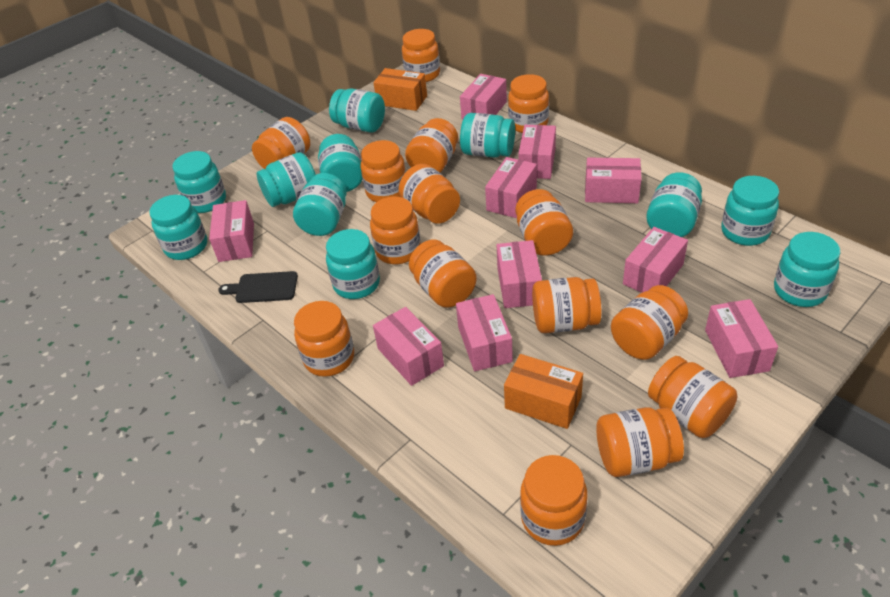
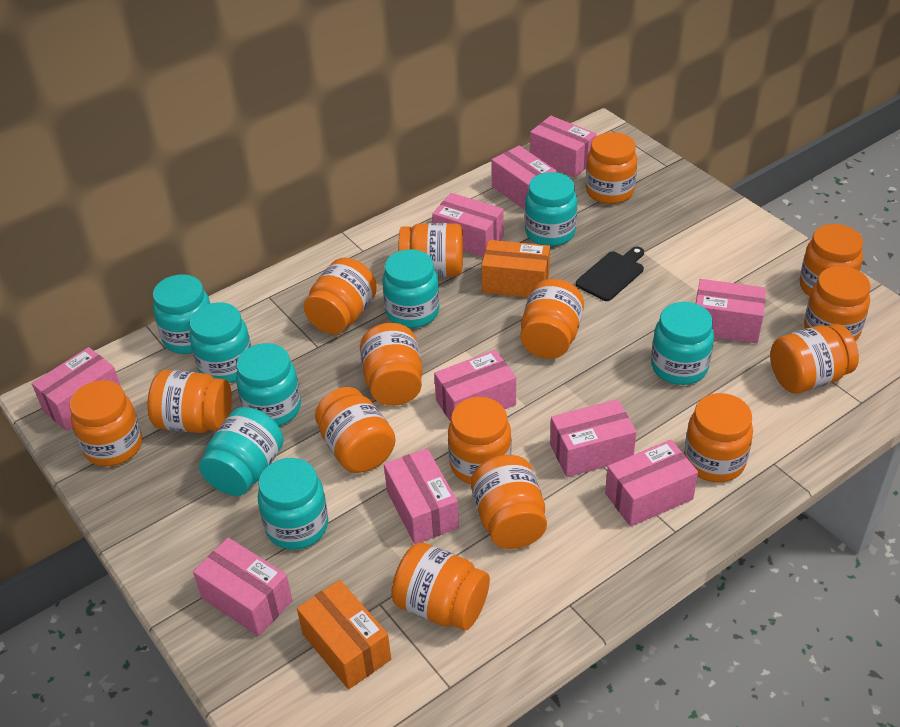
turquoise jar: 11 -> 8

